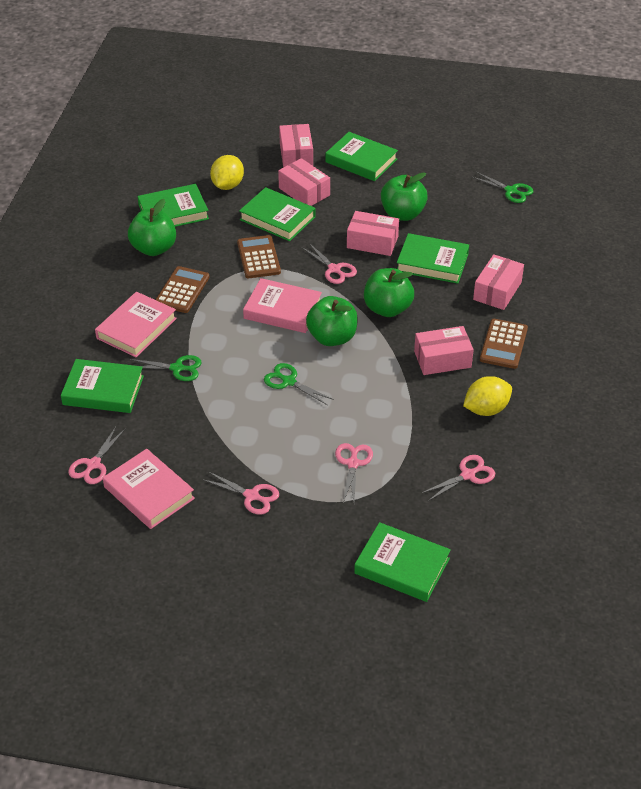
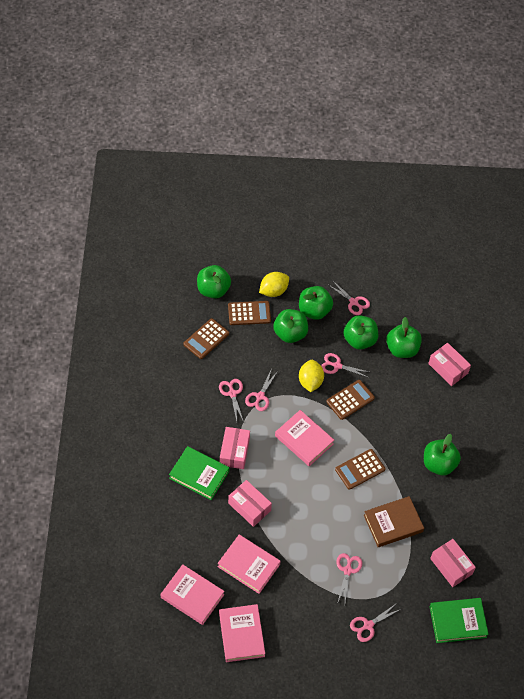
brown book: 0 -> 1
brown calculator: 3 -> 4
green apple: 4 -> 6
green book: 6 -> 2
green scissors: 3 -> 0
pink book: 3 -> 4
pink box: 5 -> 4
pink scissors: 5 -> 6

